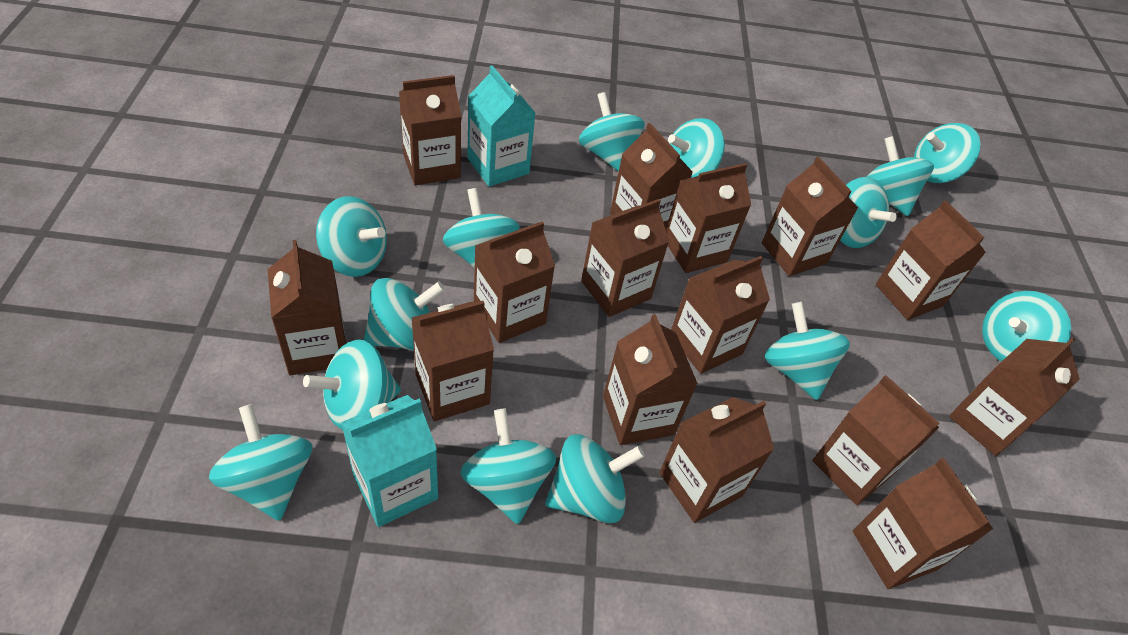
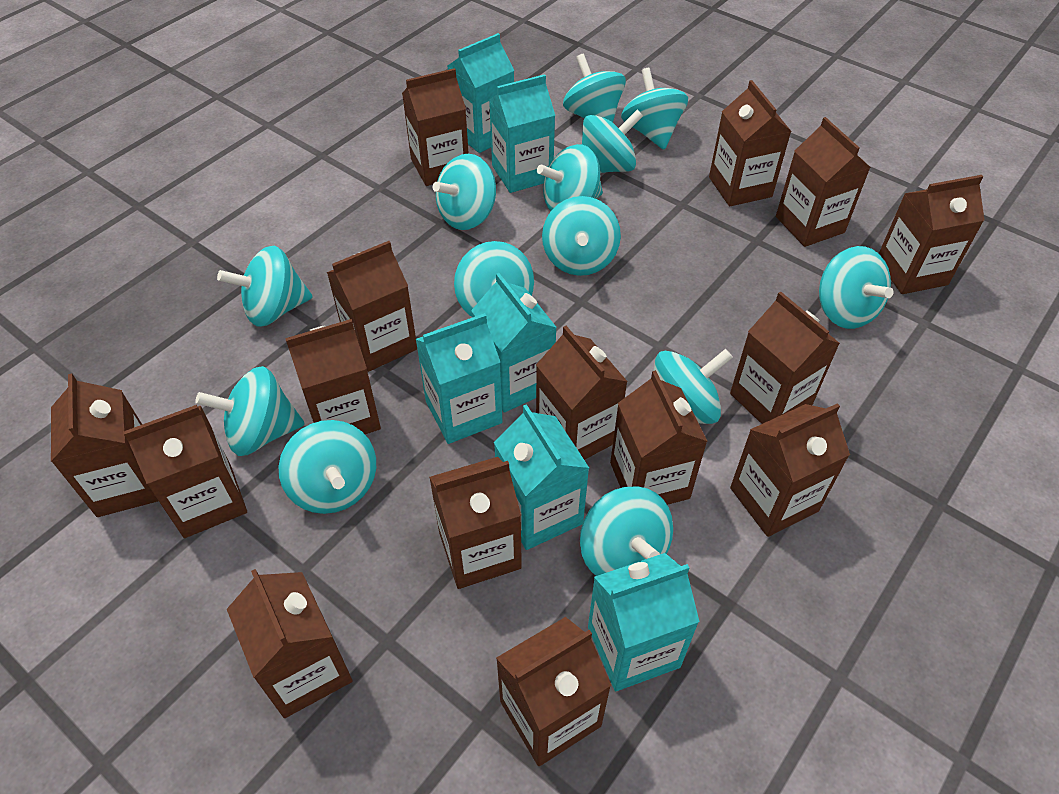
turquoise carton: 2 -> 6
turquoise spinning top: 14 -> 13

